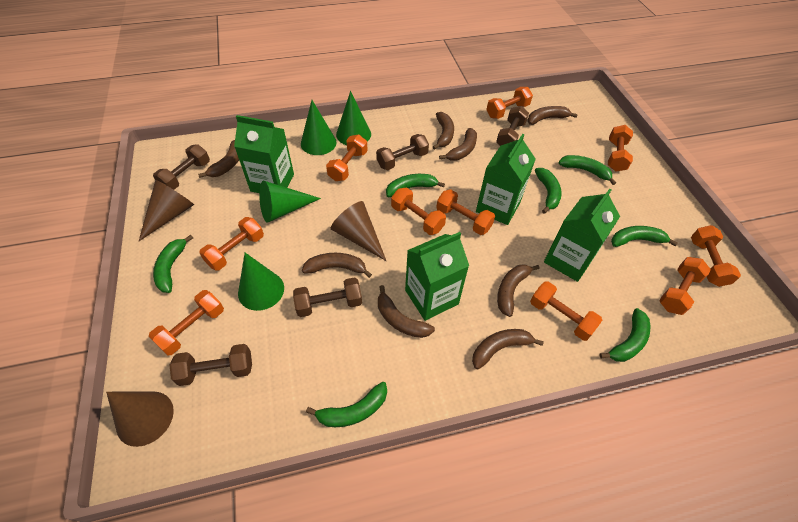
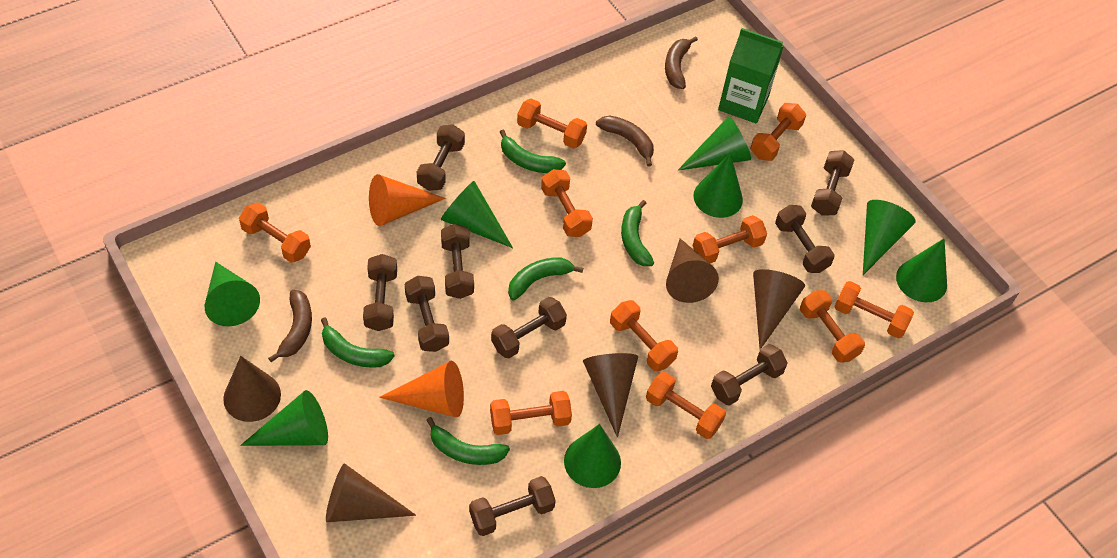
brown banana: 8 -> 3
brown cone: 3 -> 5
brown dumbbell: 5 -> 9
green banana: 7 -> 5
green carton: 4 -> 1
green cone: 4 -> 8
orange cone: 0 -> 2

